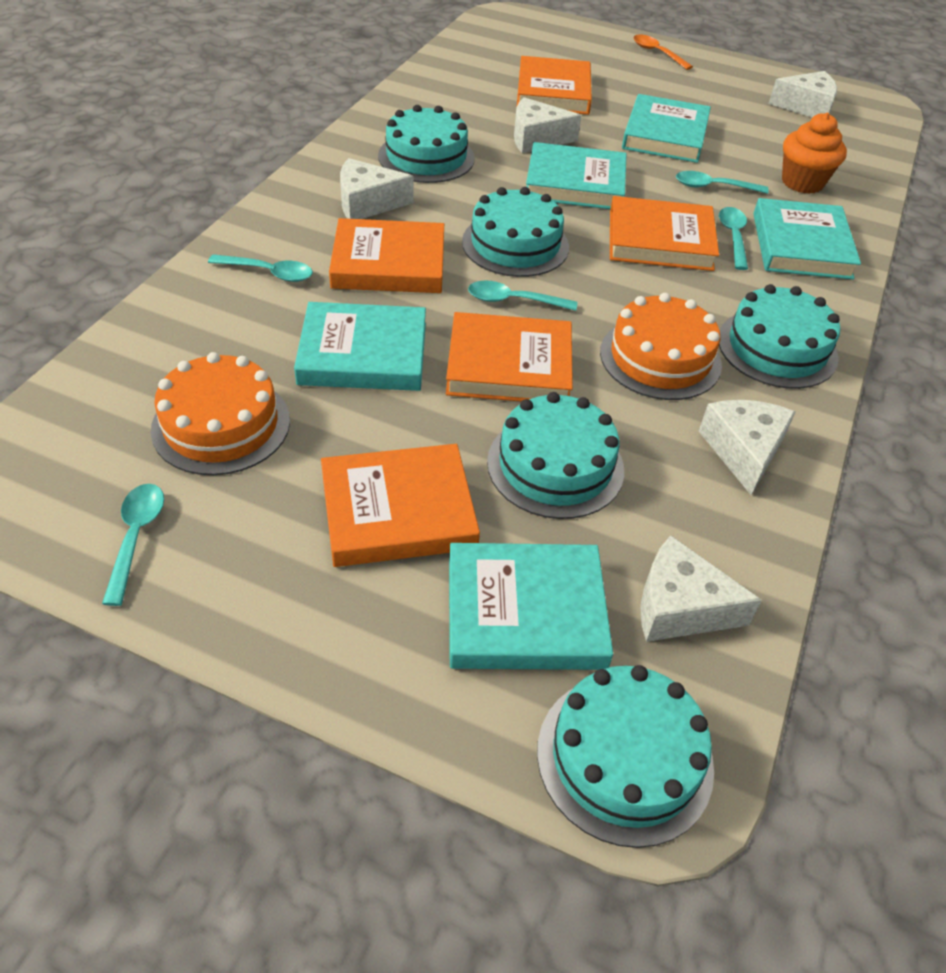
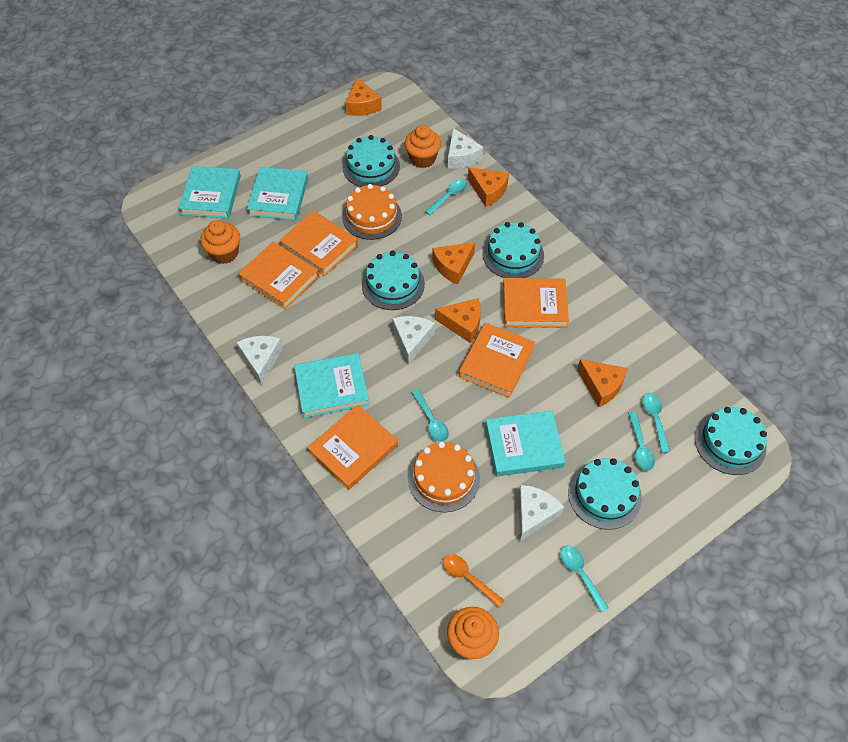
orange cheese: 0 -> 5
orange cupcake: 1 -> 3
turquoise book: 5 -> 4
white cheese: 5 -> 4

